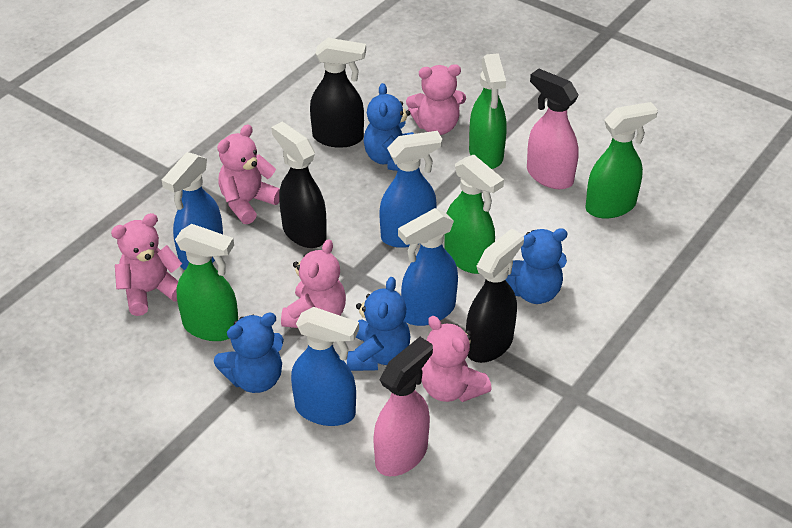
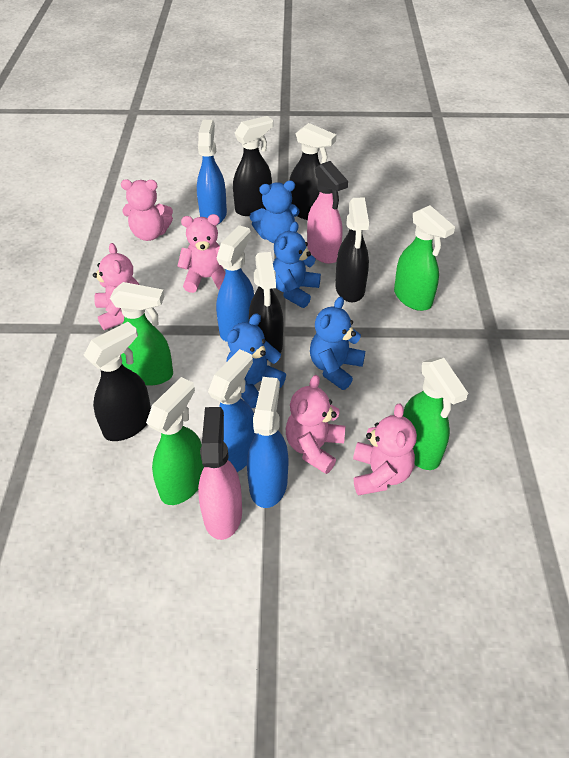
black spray bottle: 3 -> 5

